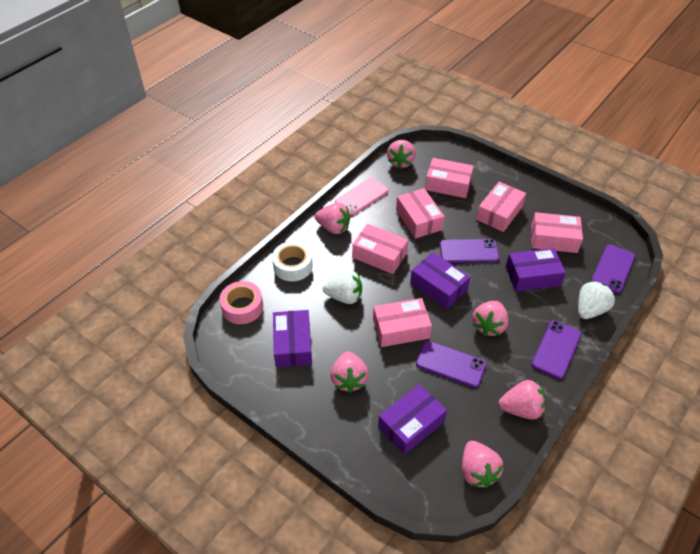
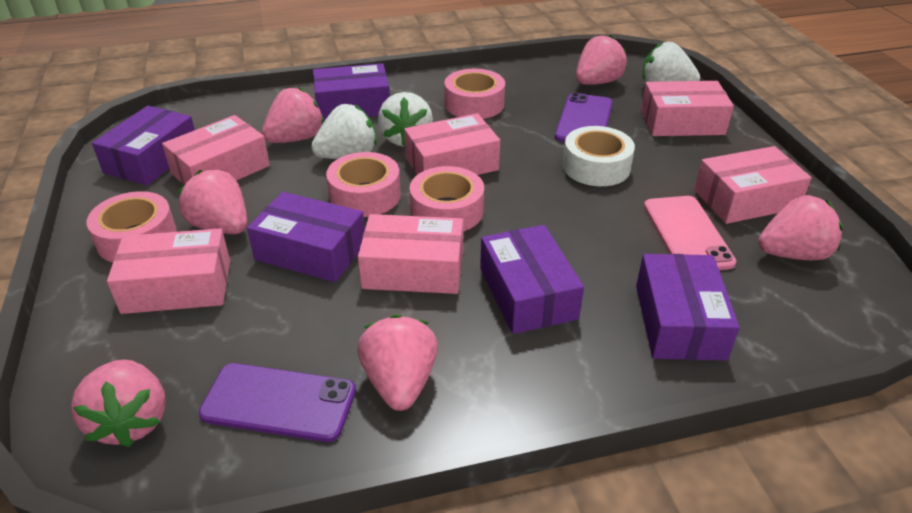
pink tape: 1 -> 4
purple box: 4 -> 5
purple phone: 4 -> 2
white strawberry: 2 -> 3

